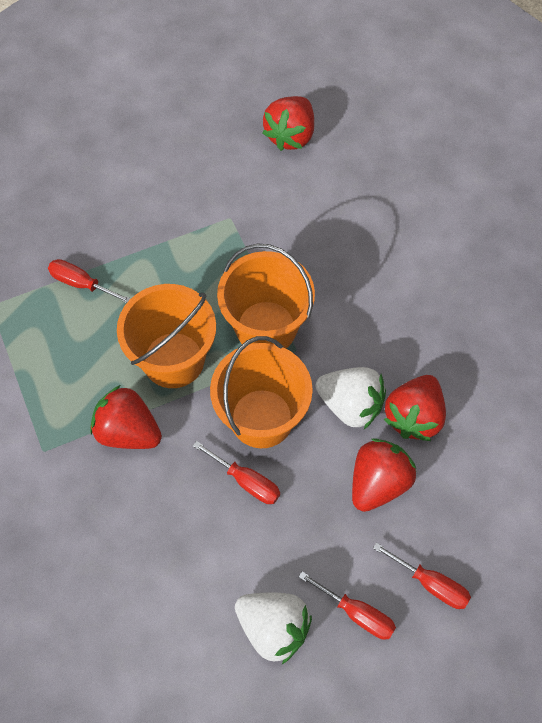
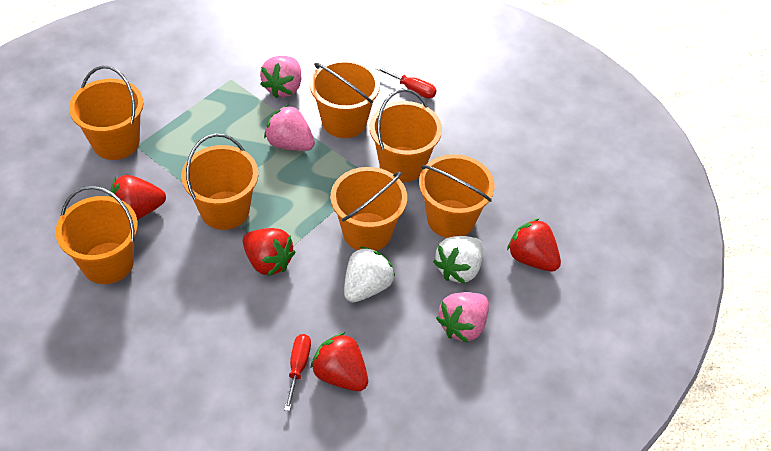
orange bucket: 3 -> 7
pink strawberry: 0 -> 3
red screwdriver: 4 -> 2

